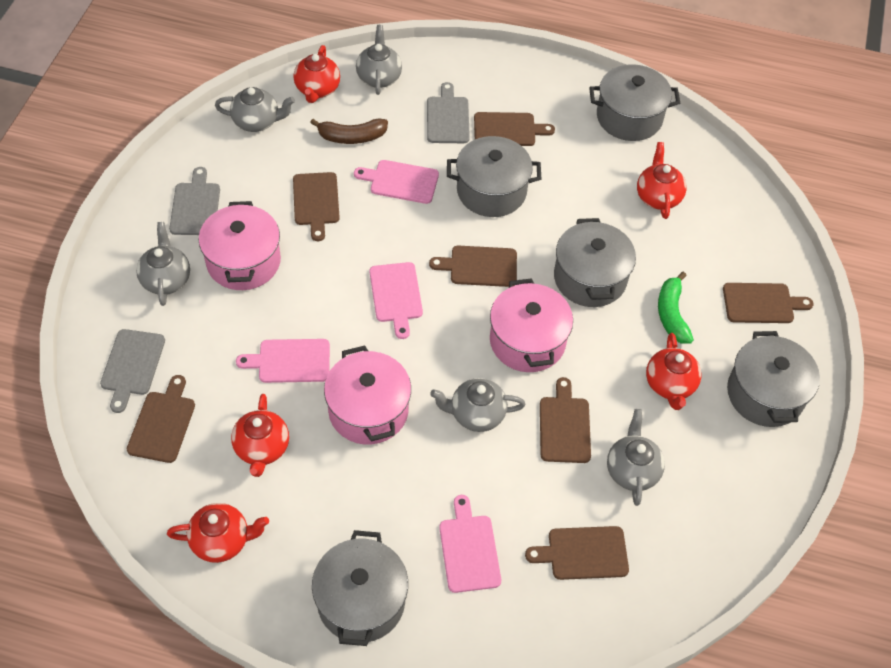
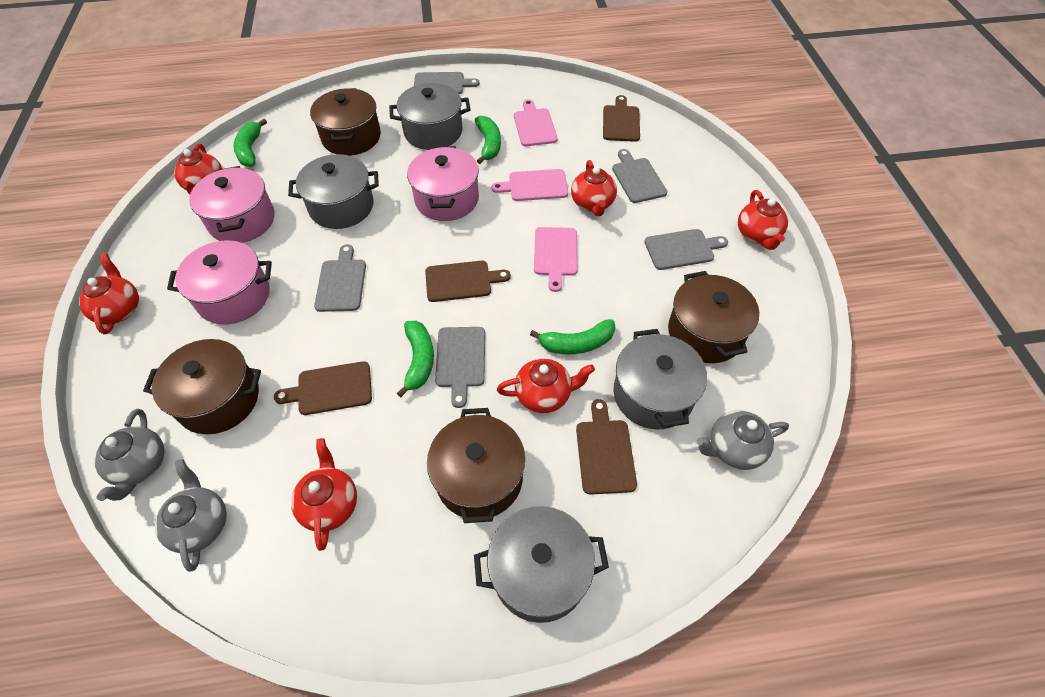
brown banana: 1 -> 0
brown cutting board: 7 -> 4
brown pot: 0 -> 4
green banana: 1 -> 4
grey cutting board: 3 -> 5
grey pot: 5 -> 4
grey teapot: 5 -> 3
pink cutting board: 4 -> 3
red teapot: 5 -> 6

